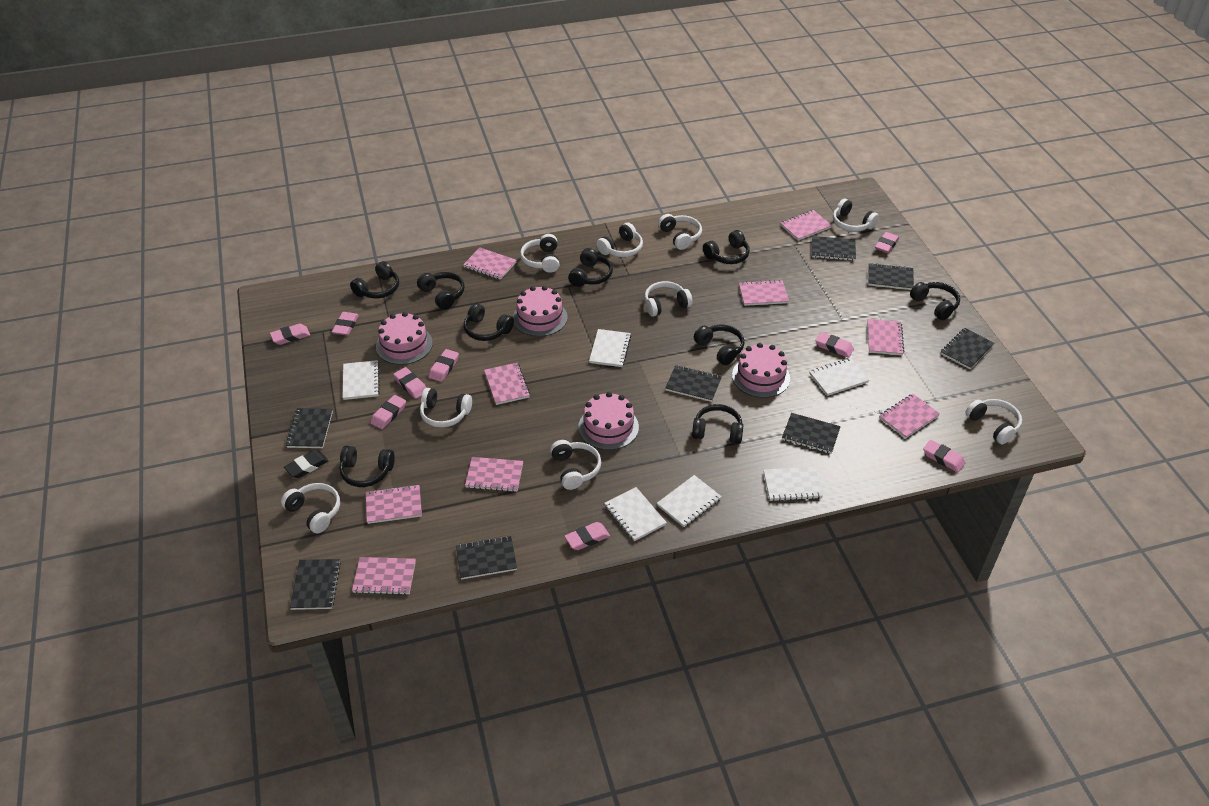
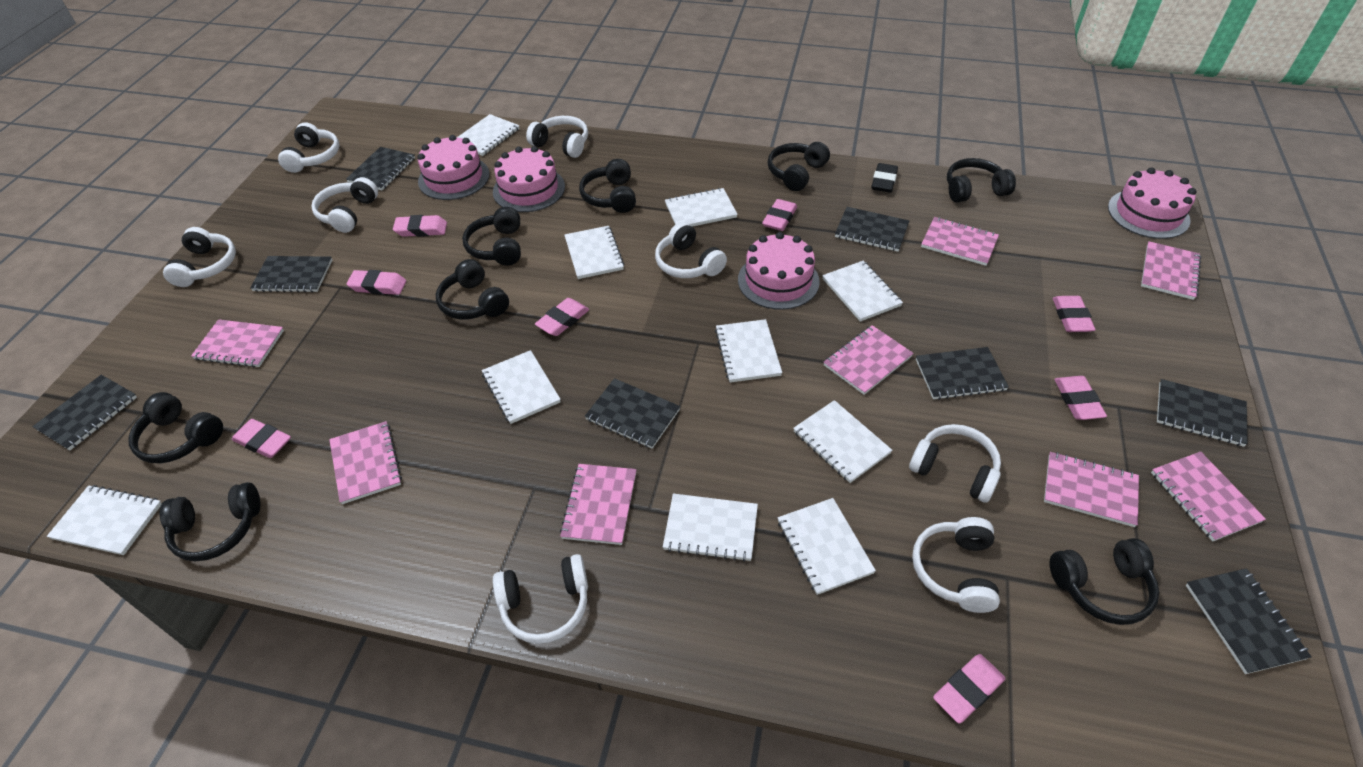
black headphones: 9 -> 8
pink eraser: 9 -> 8
pink notebook: 9 -> 8
white headphones: 9 -> 8
white notebook: 6 -> 10

